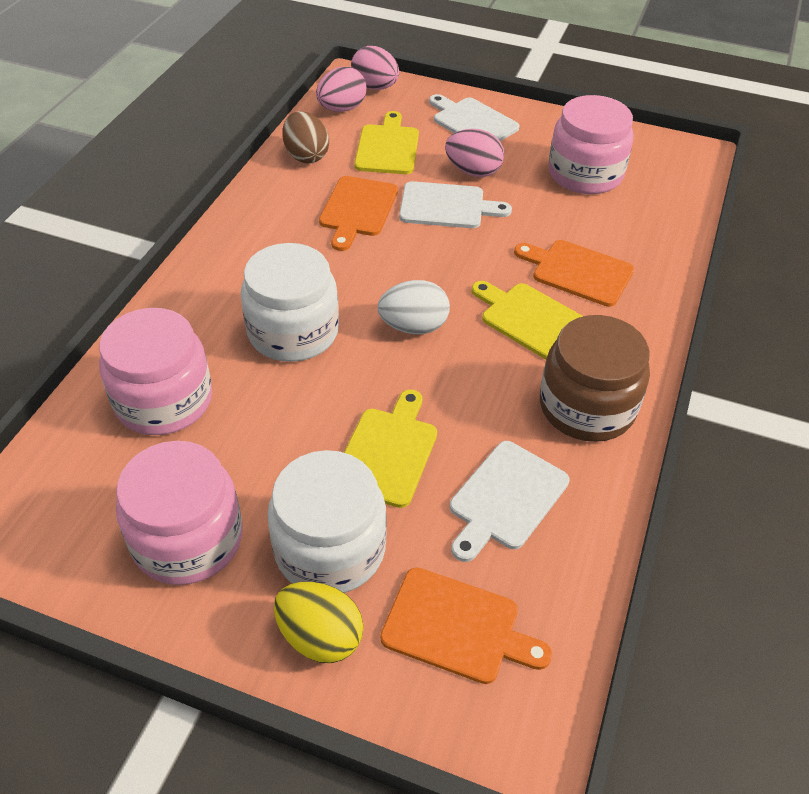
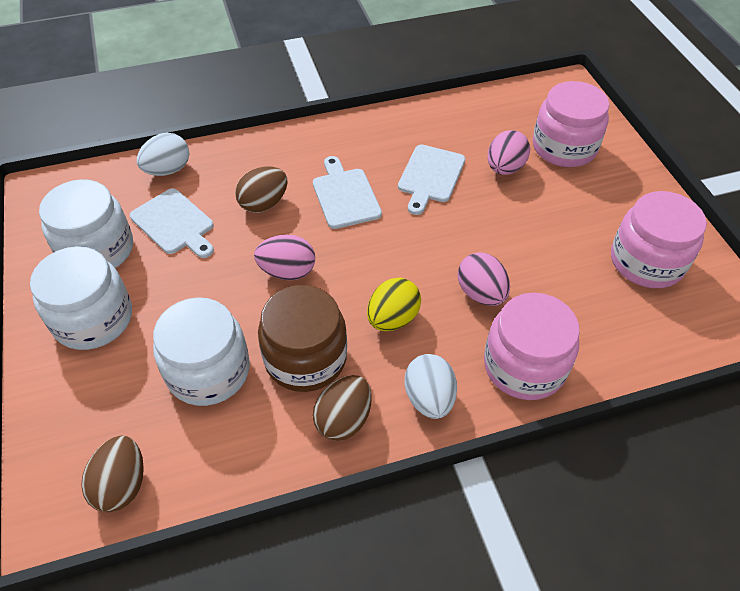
brown egg: 1 -> 3
orange cutting board: 3 -> 0
white egg: 1 -> 2
white jar: 2 -> 3
yellow cutting board: 3 -> 0

